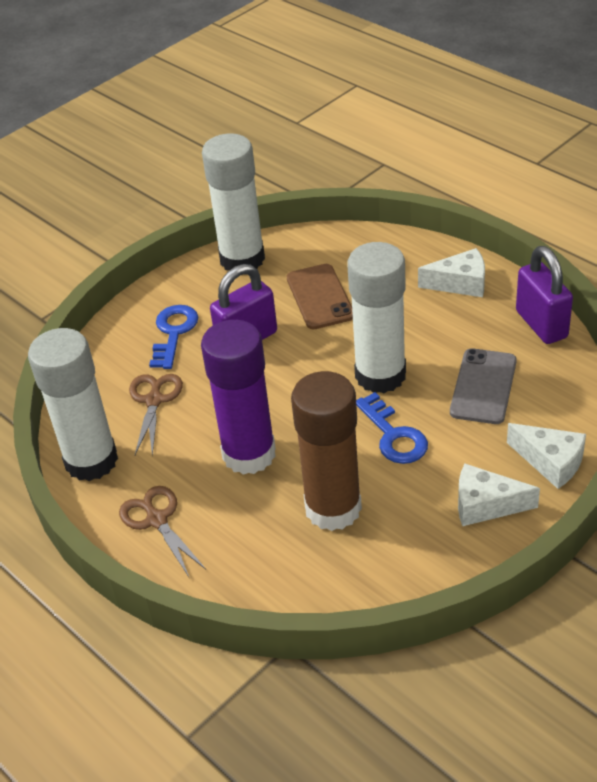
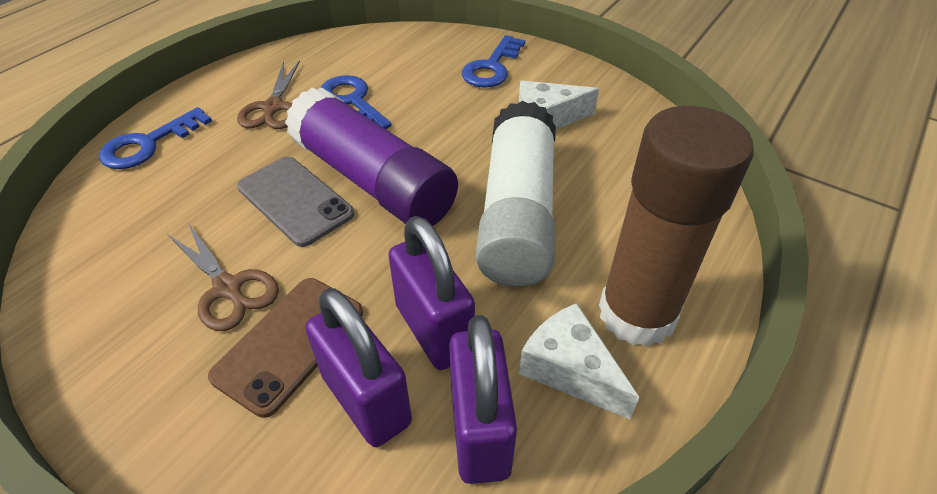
blue key: 2 -> 3
purple padlock: 2 -> 3
white cheese: 3 -> 2
white glue stick: 3 -> 1

